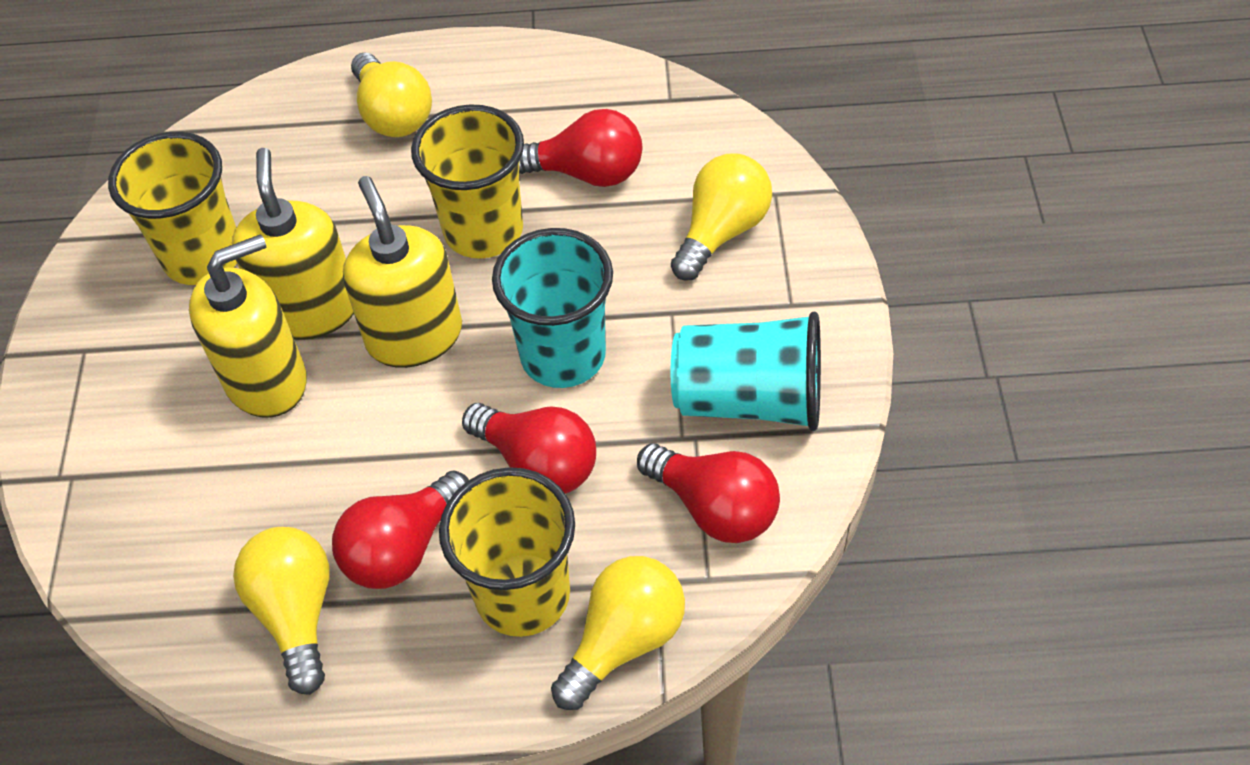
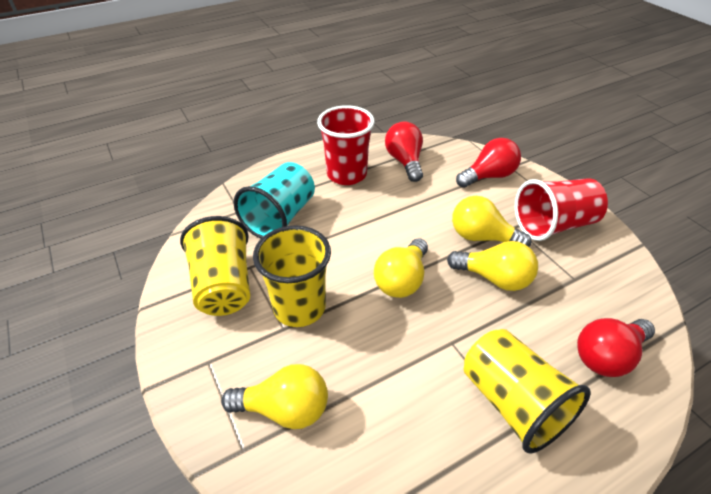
red cup: 0 -> 2
red light bulb: 4 -> 3
turquoise cup: 2 -> 1
yellow soap dispenser: 3 -> 0

